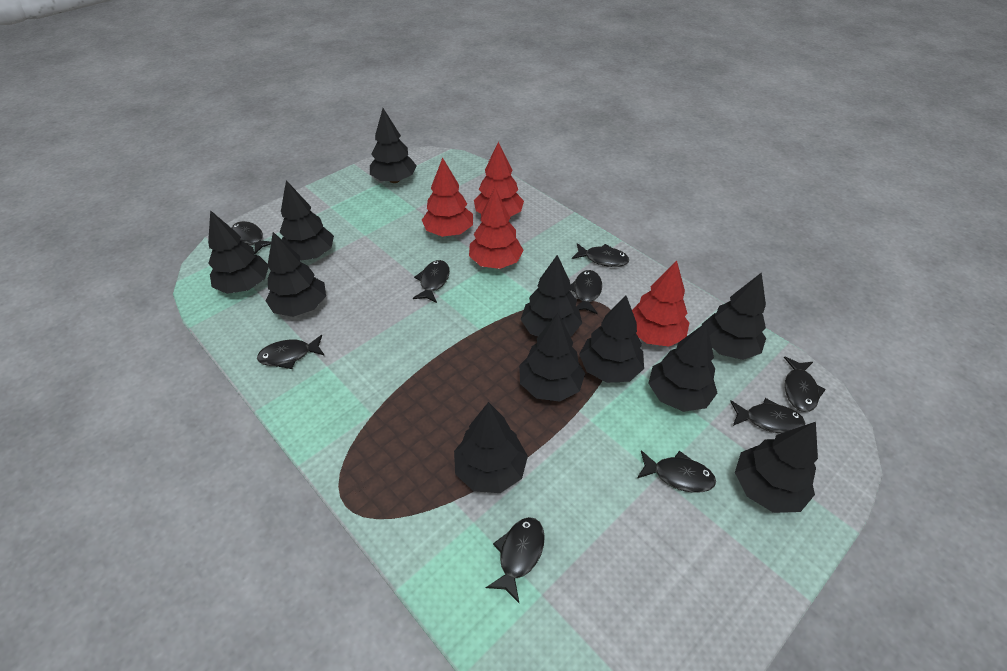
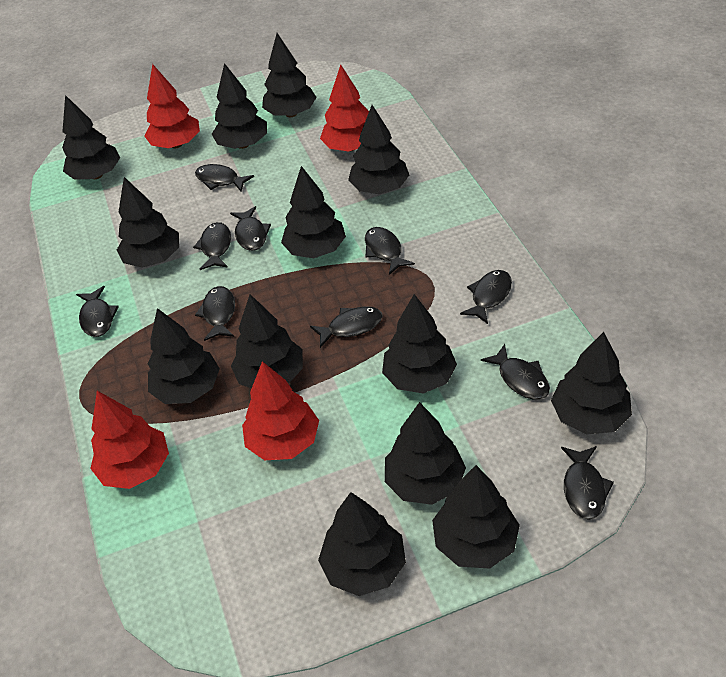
black fish: 9 -> 10
black tree: 11 -> 13

